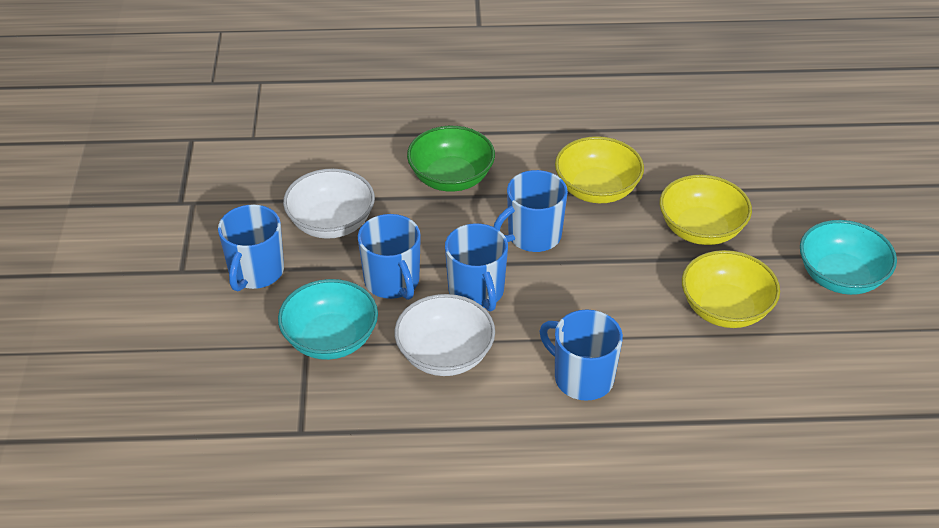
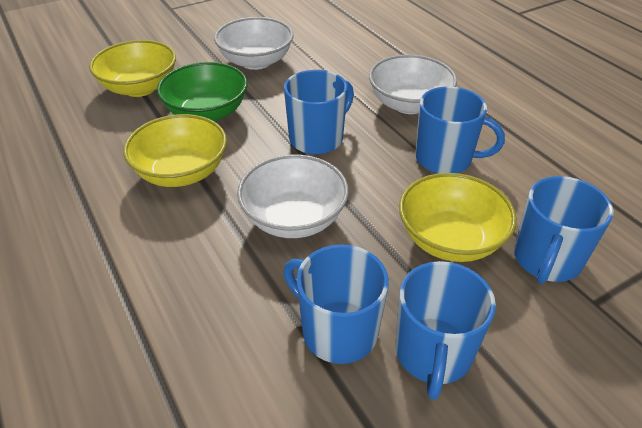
turquoise bowl: 2 -> 0
white bowl: 2 -> 3

